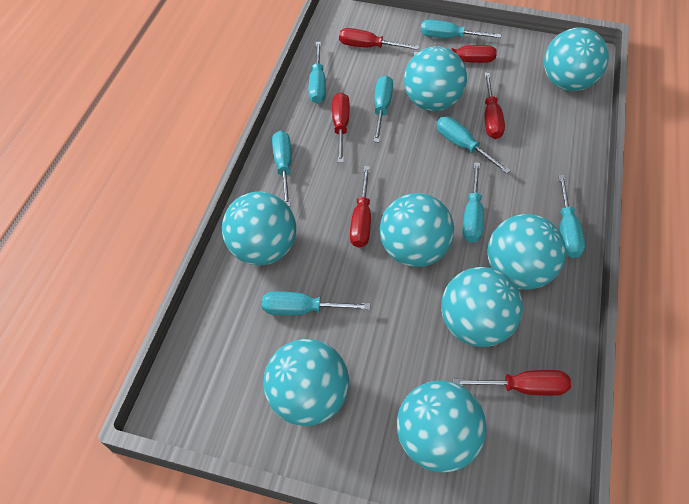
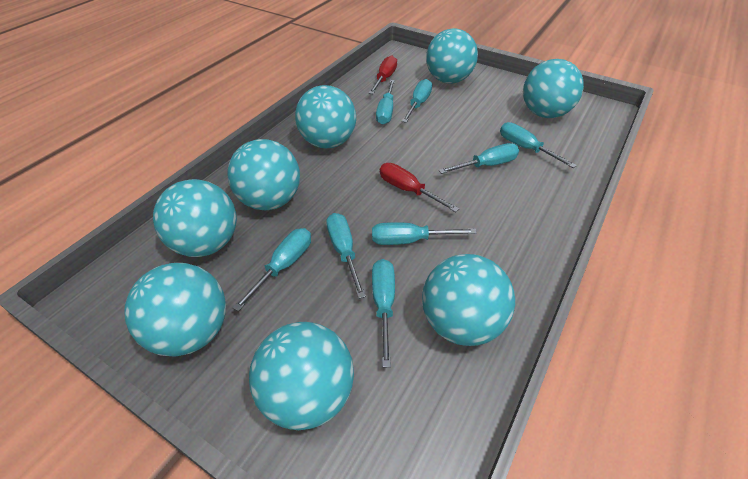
red screwdriver: 6 -> 2

